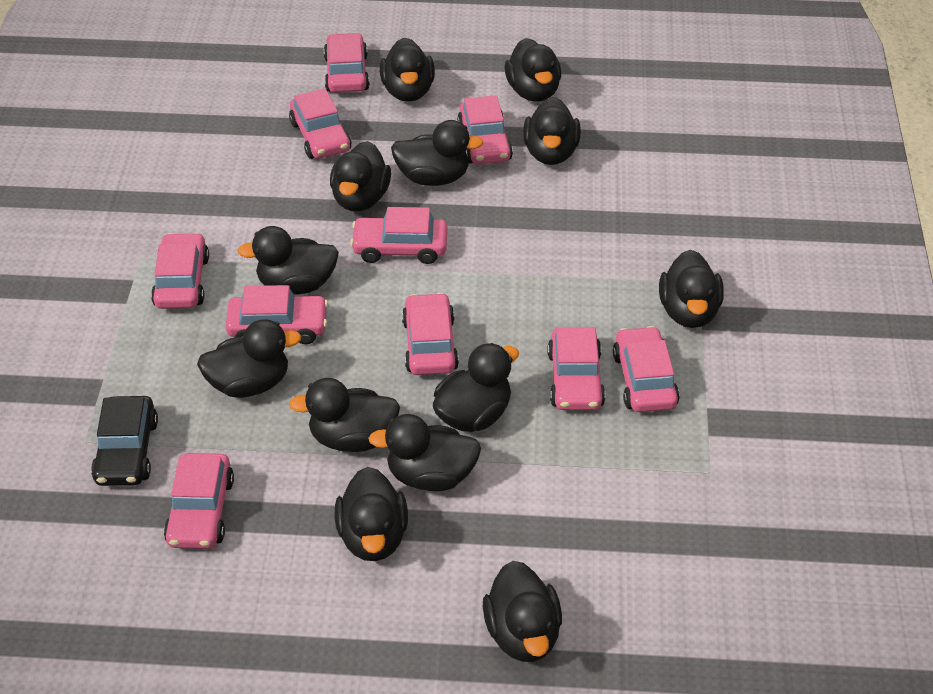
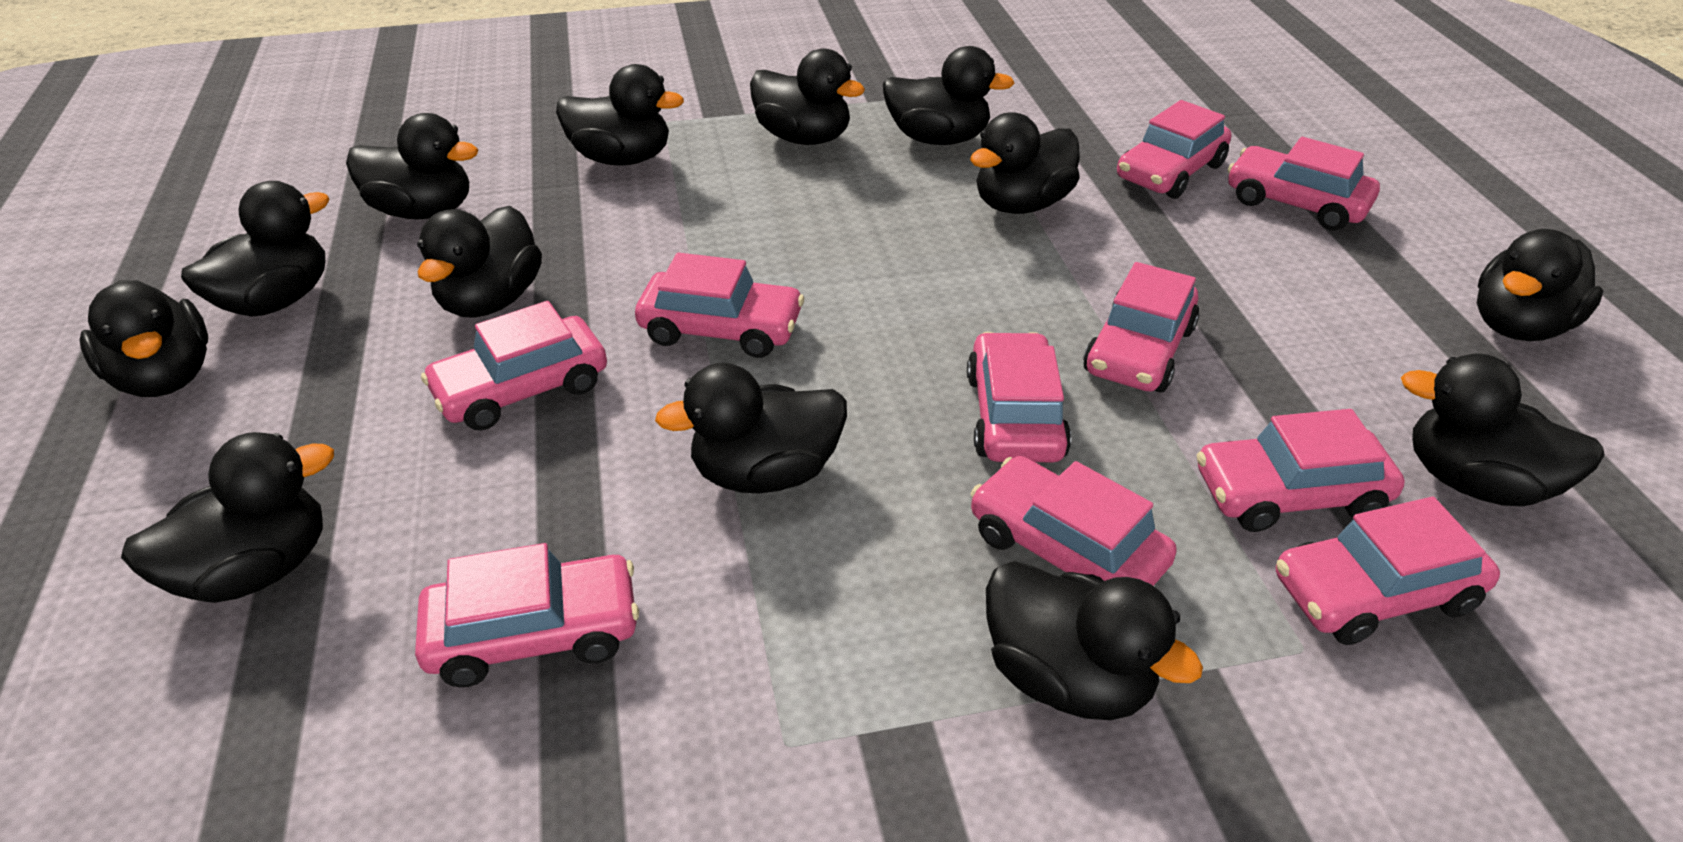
black car: 1 -> 0

